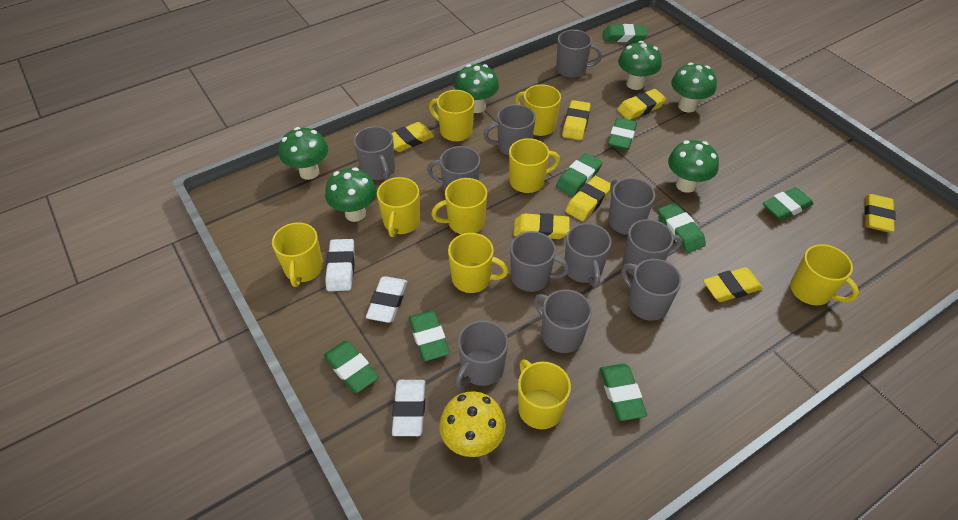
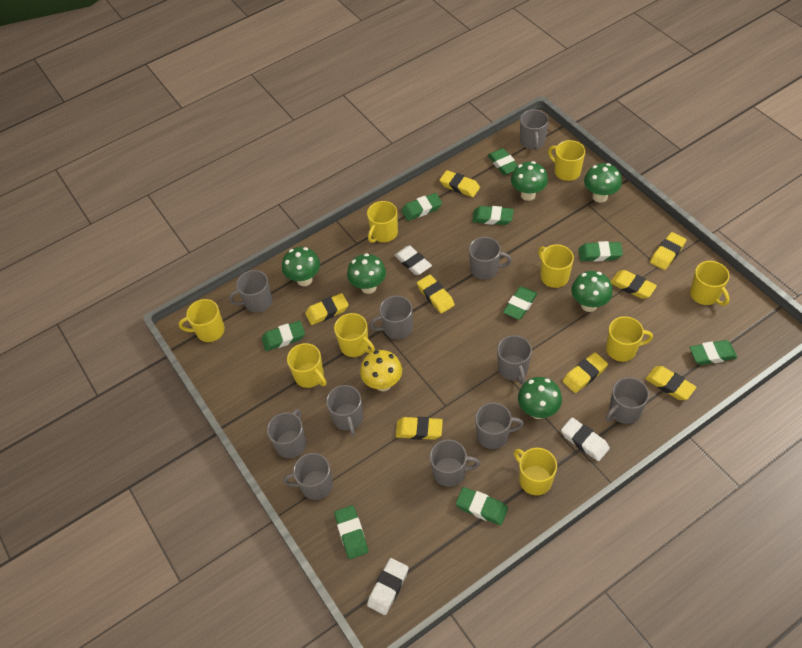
green eraser: 8 -> 9
yellow eraser: 7 -> 8

